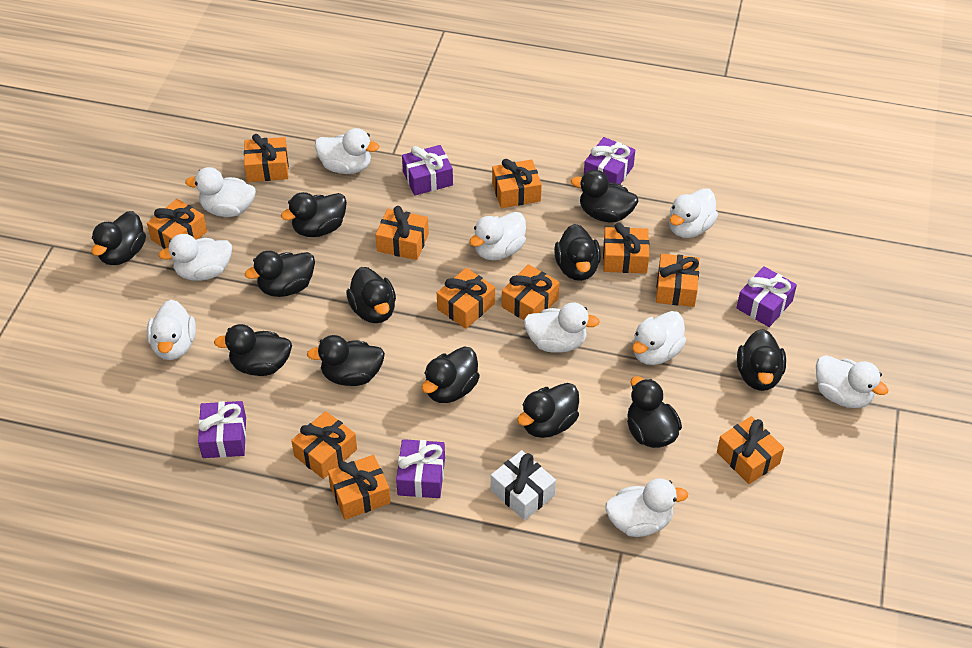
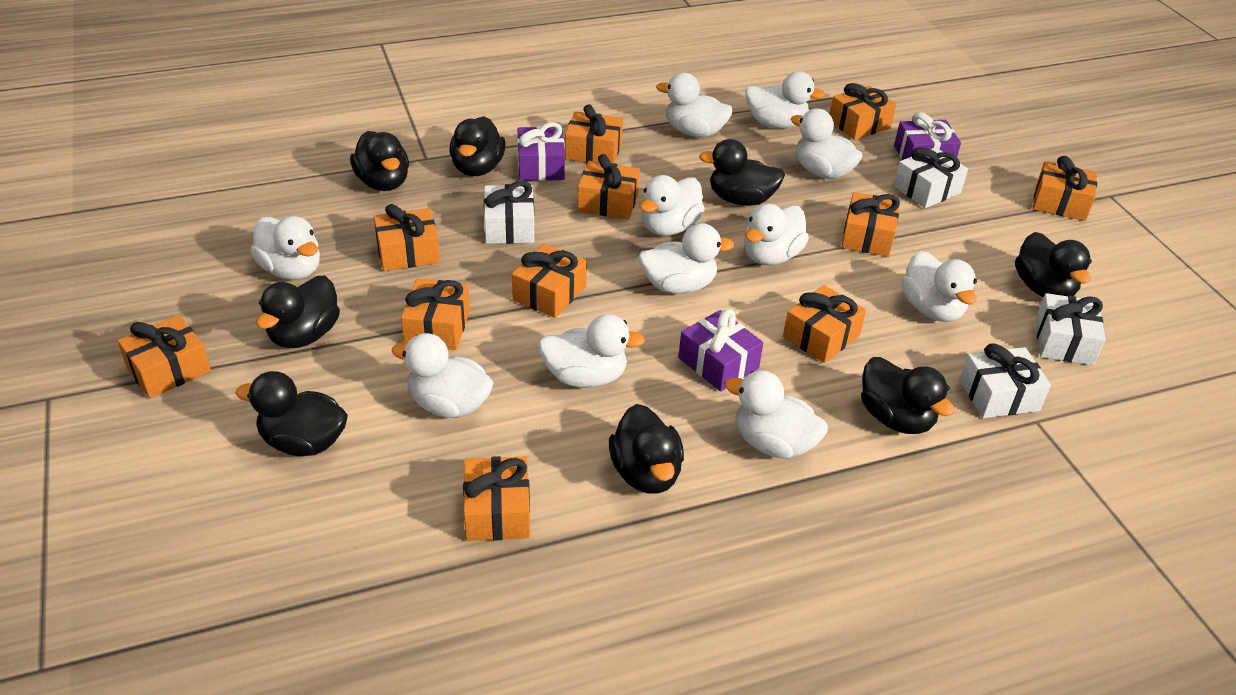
black duck: 12 -> 8
purple gift: 5 -> 3
white duck: 10 -> 11
white gift: 1 -> 4

